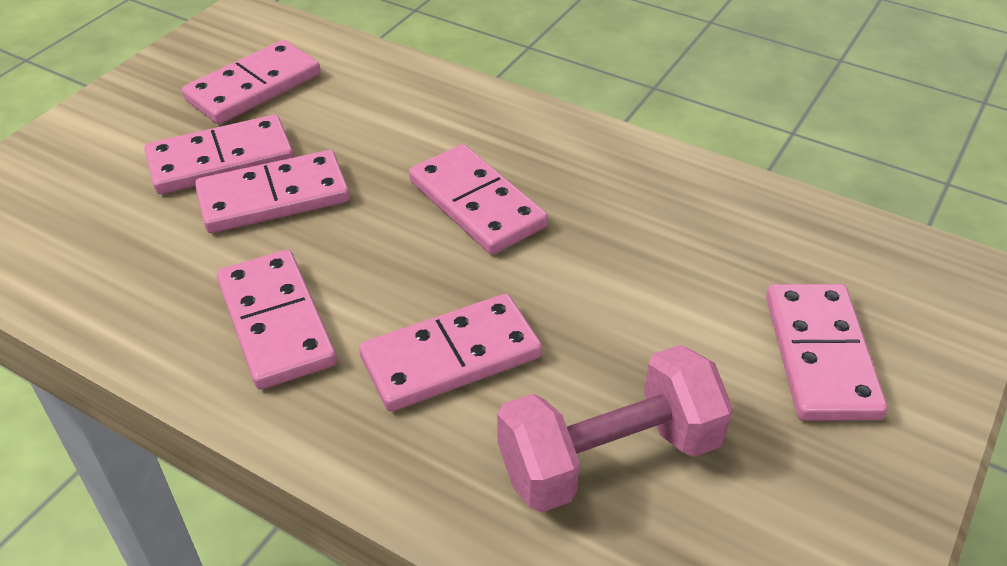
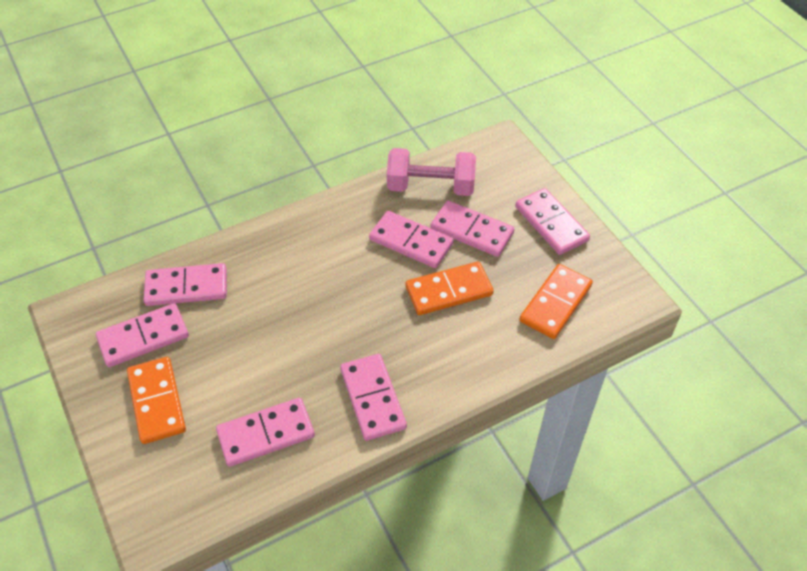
orange domino: 0 -> 3

